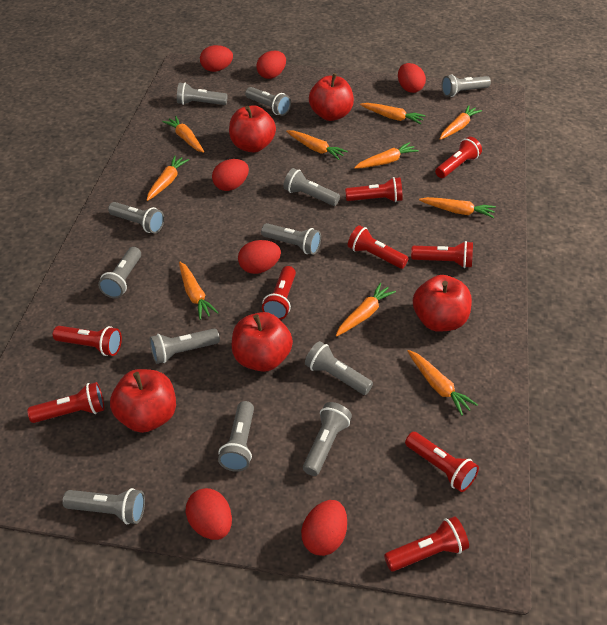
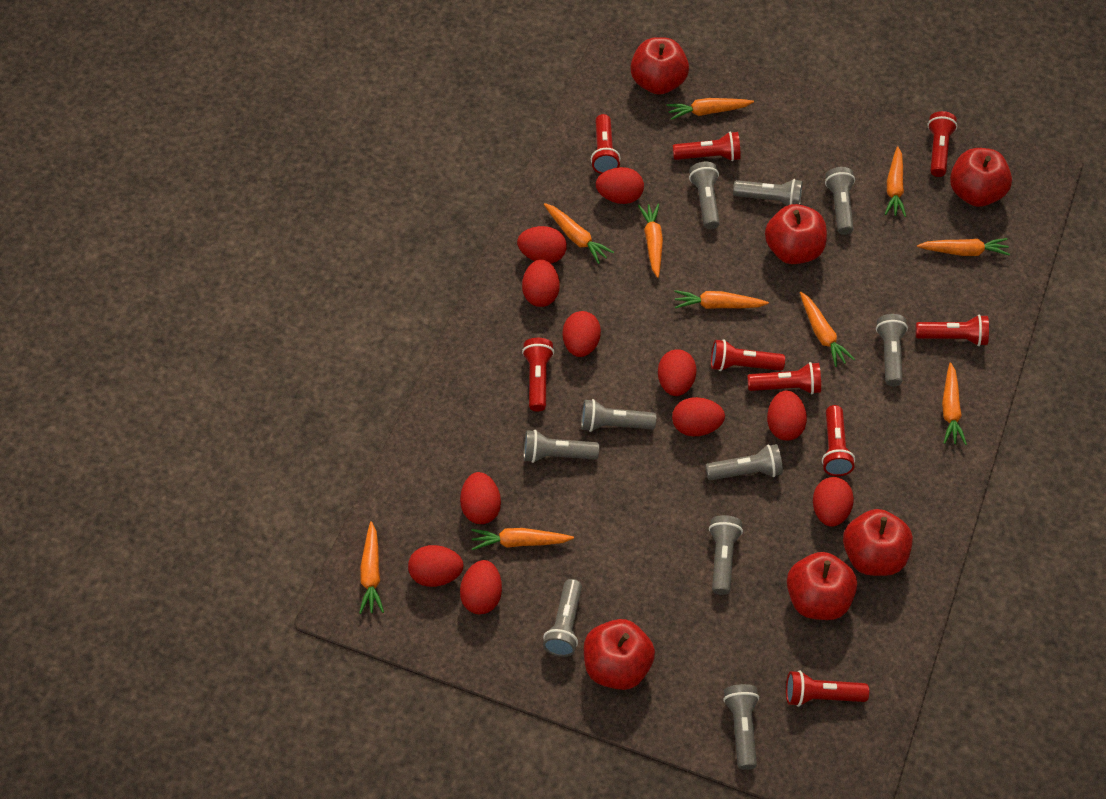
grey flashlight: 12 -> 10
red apple: 5 -> 6
red egg: 7 -> 11

